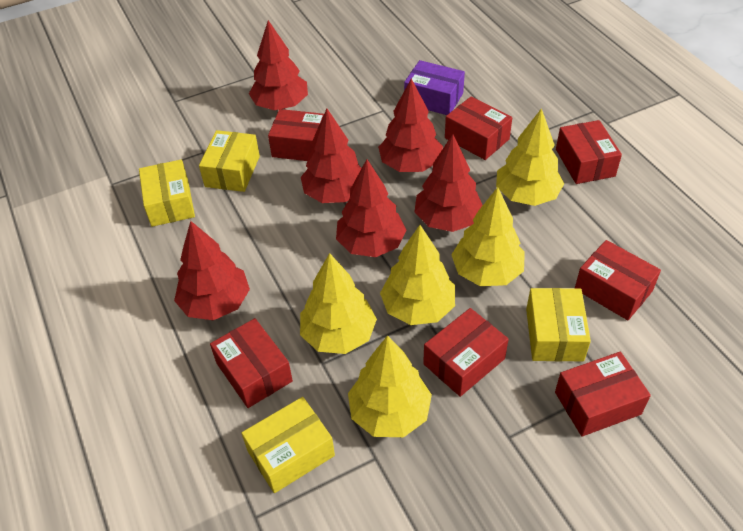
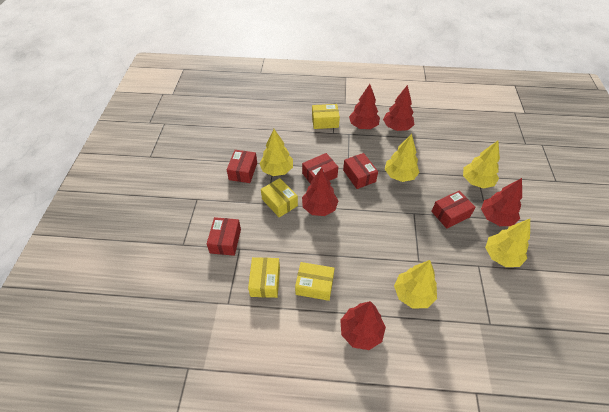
purple box: 1 -> 0
red box: 7 -> 5
red tree: 6 -> 5

